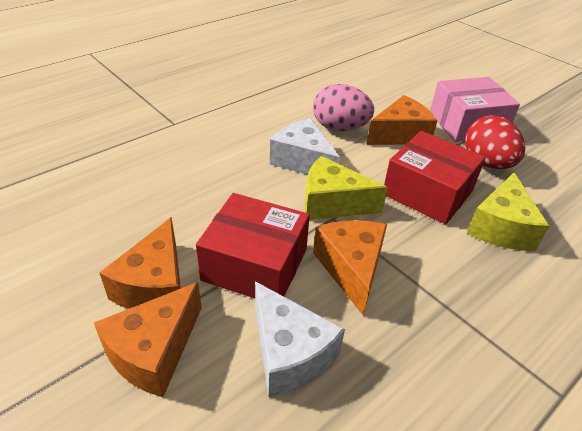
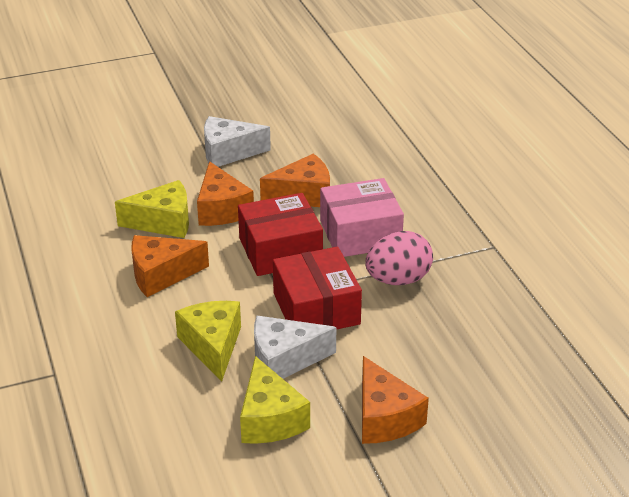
red egg: 1 -> 0
yellow cheese: 2 -> 3

